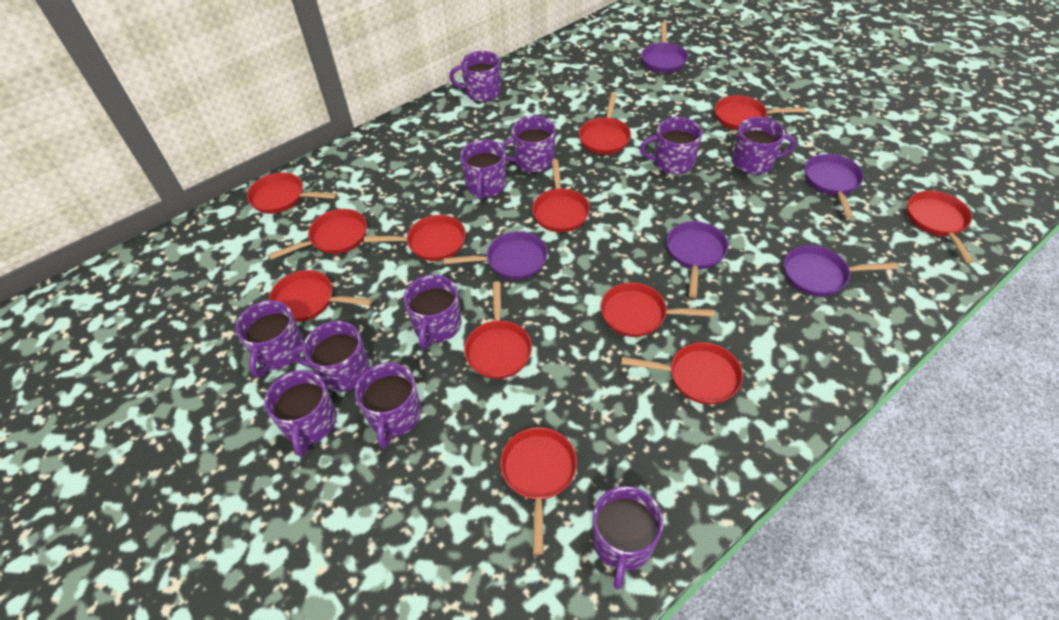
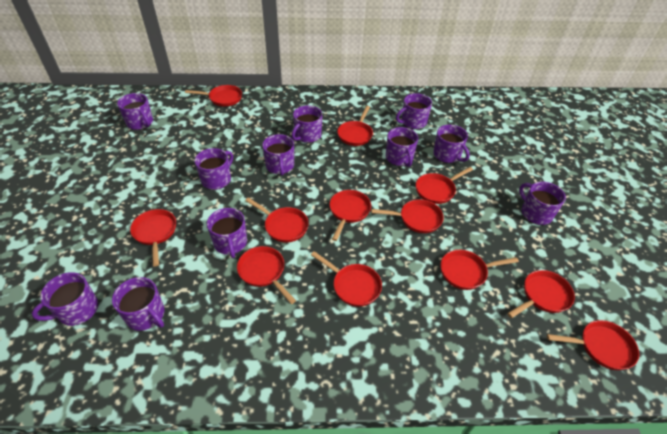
purple pan: 5 -> 0

